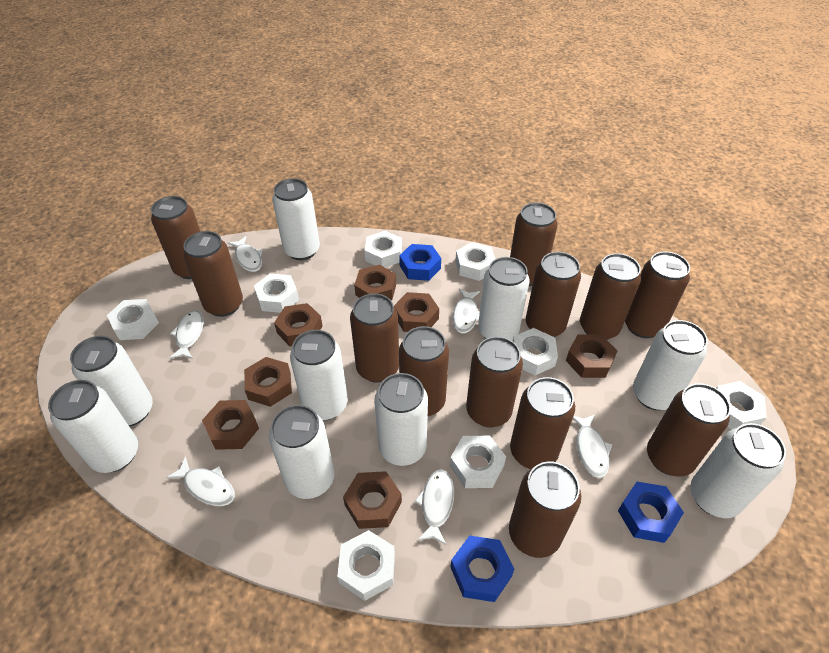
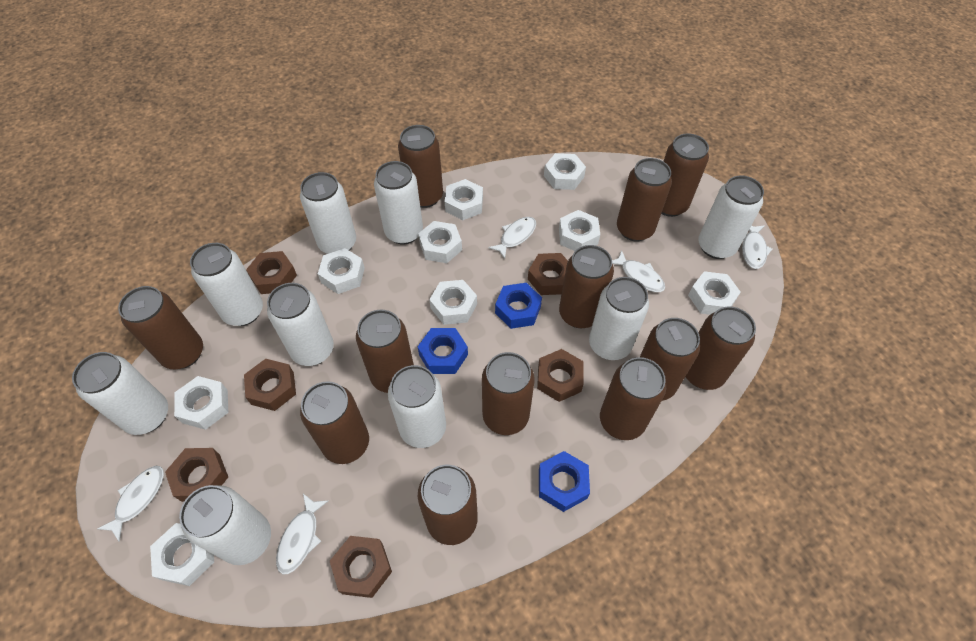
brown nut: 7 -> 6
white fish: 6 -> 5
white nut: 8 -> 9

